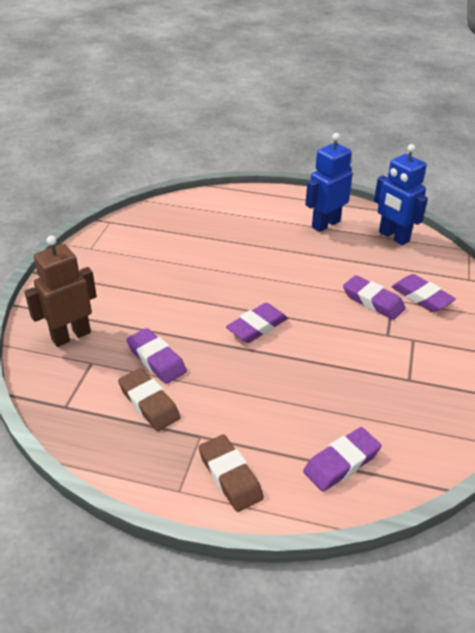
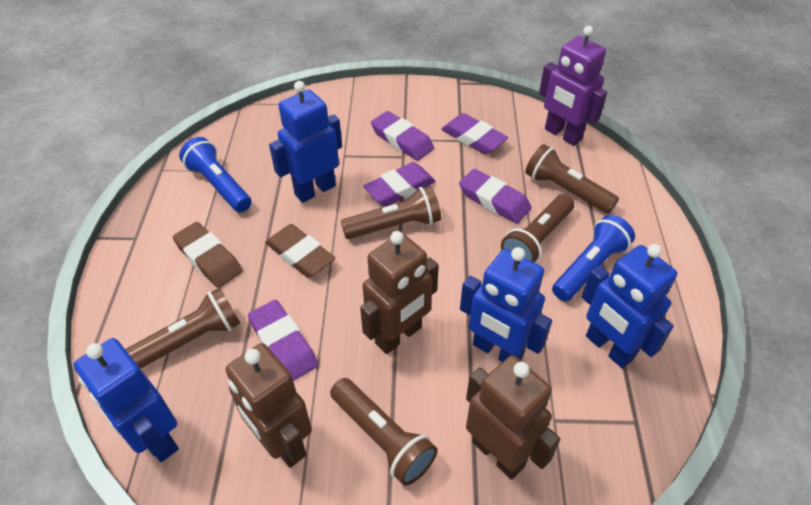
blue flashlight: 0 -> 2
blue robot: 2 -> 4
brown flashlight: 0 -> 5
brown robot: 1 -> 3
purple robot: 0 -> 1

